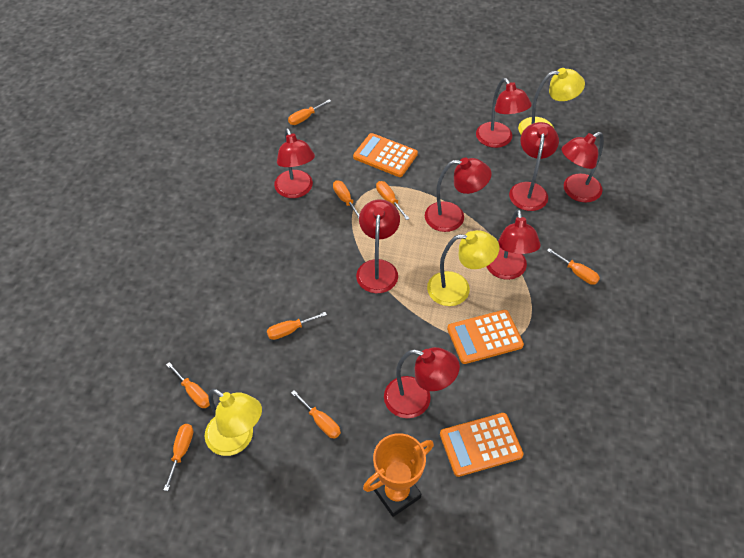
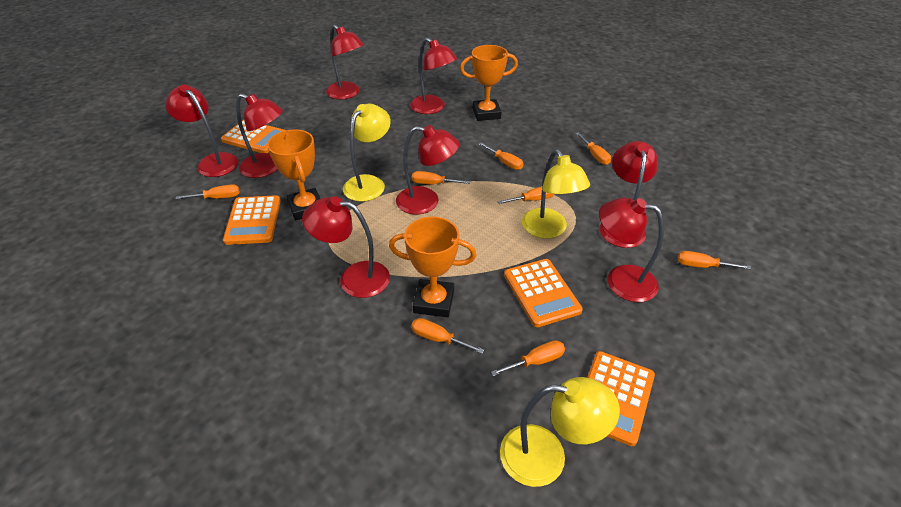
orange calculator: 3 -> 4
orange trophy: 1 -> 3

